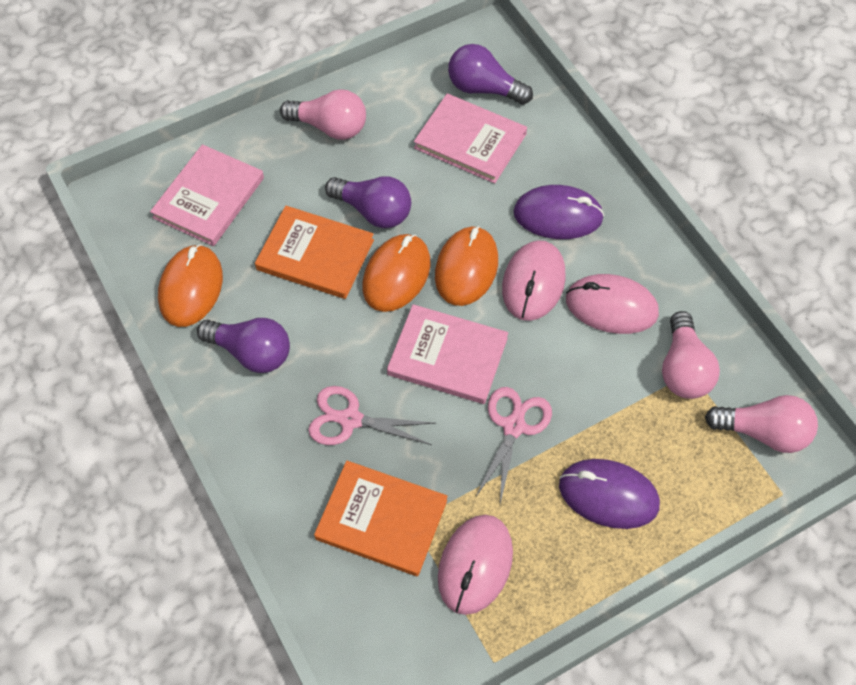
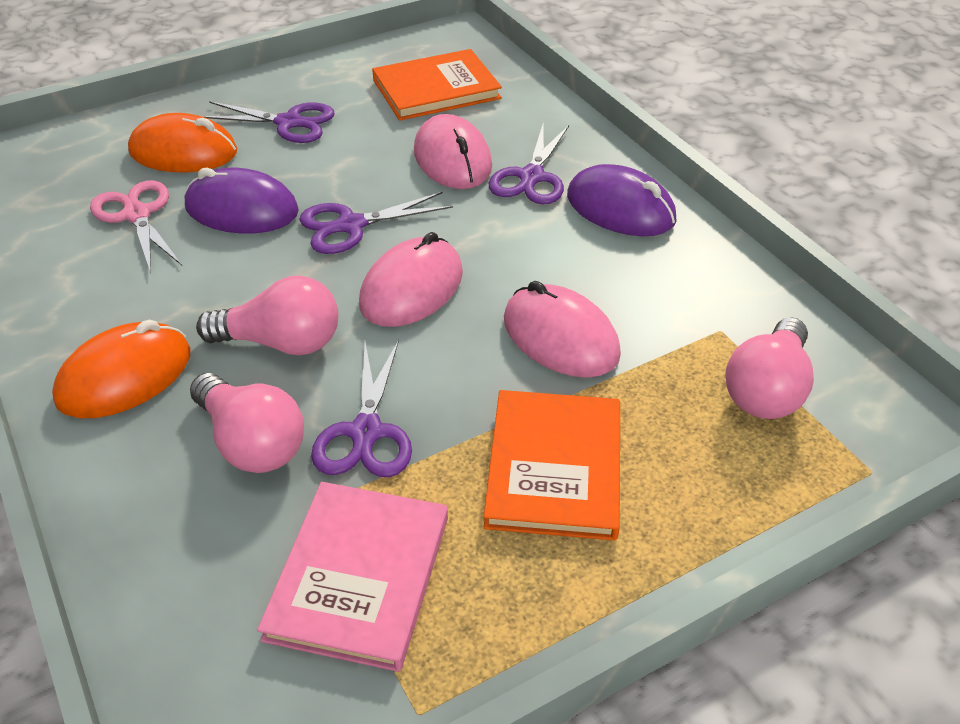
orange mouse: 3 -> 2
pink book: 3 -> 1
pink scissors: 2 -> 1
purple light bulb: 3 -> 0
purple scissors: 0 -> 4

